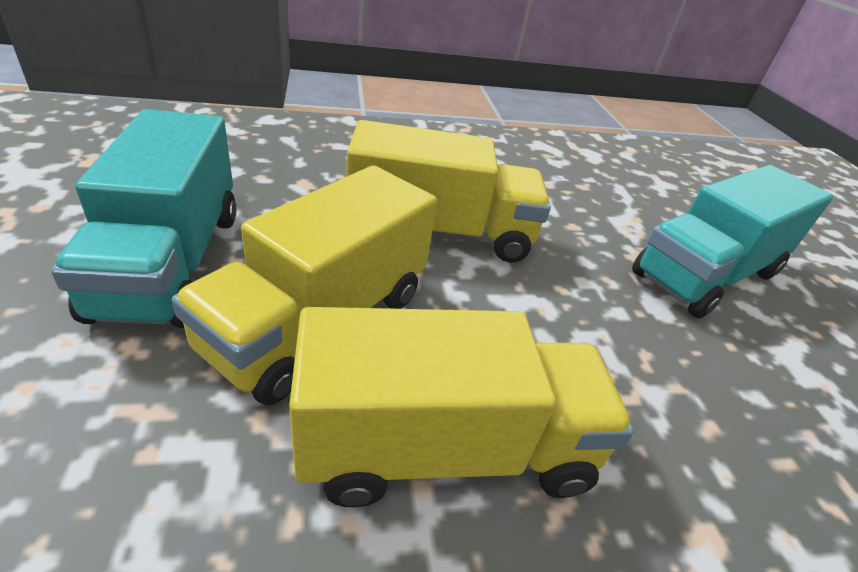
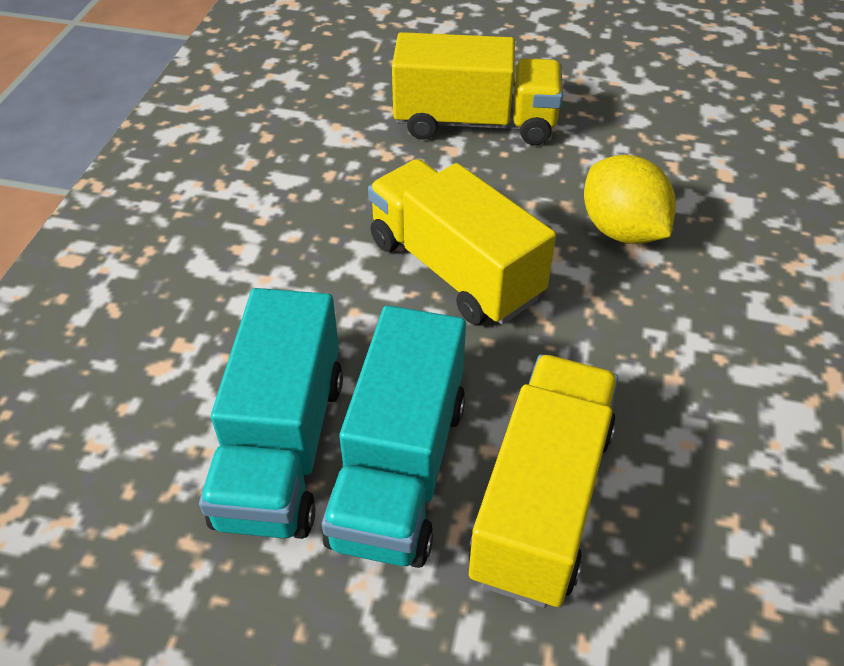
yellow lemon: 0 -> 1

